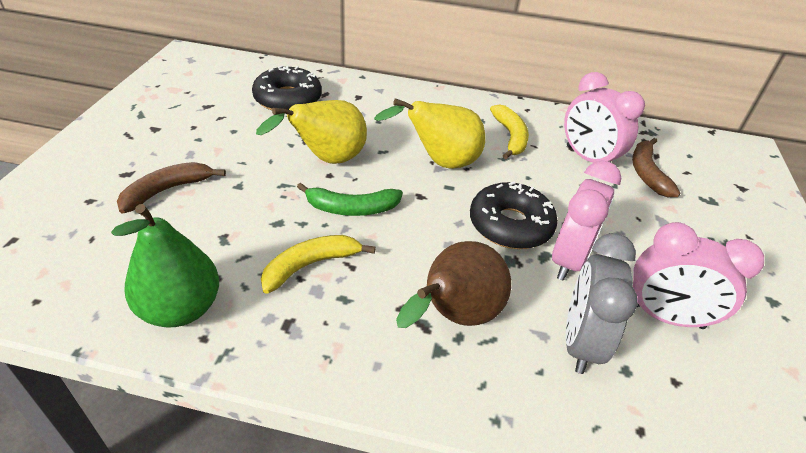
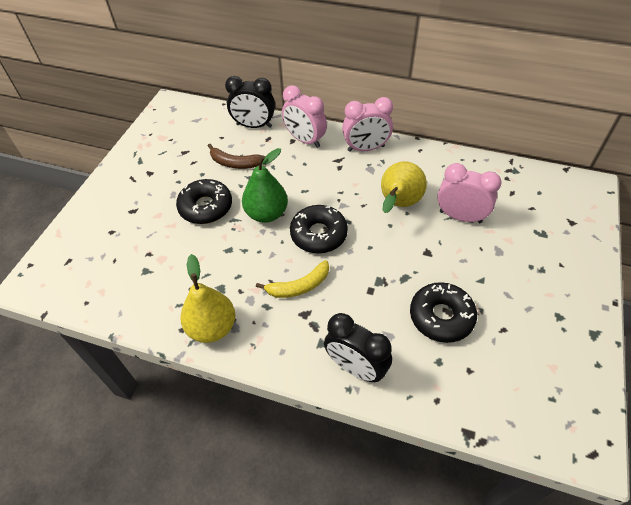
black clock: 0 -> 2
black donut: 2 -> 3
brown banana: 2 -> 1
brown pear: 1 -> 0
green banana: 1 -> 0
grey clock: 1 -> 0
yellow banana: 2 -> 1

